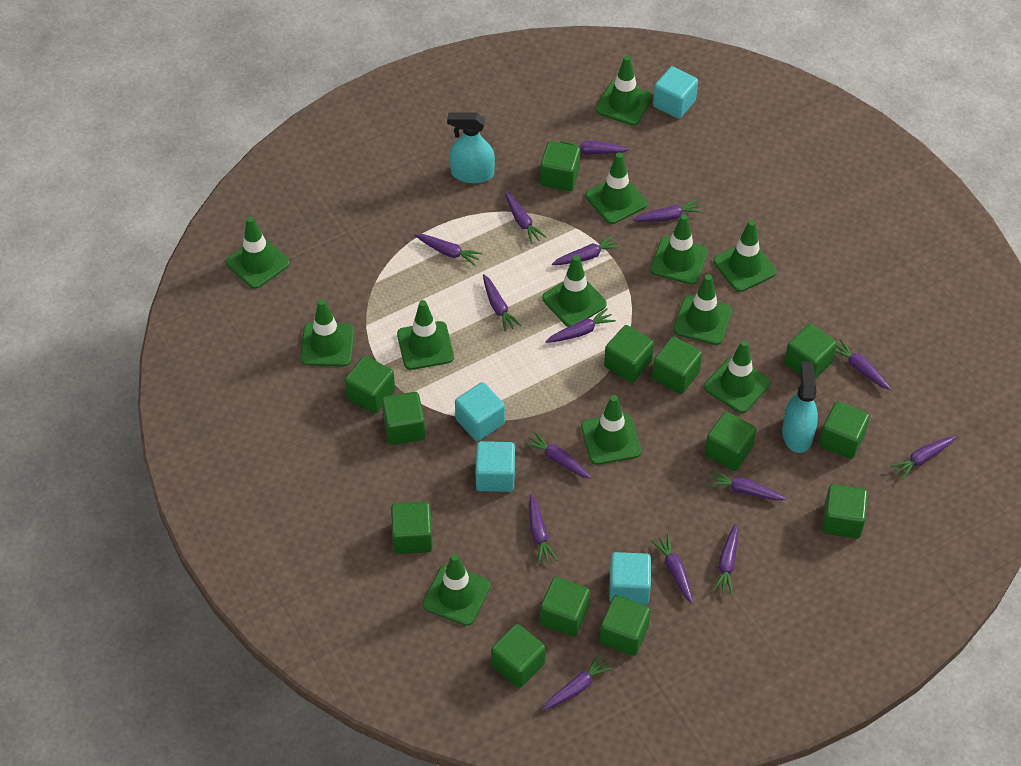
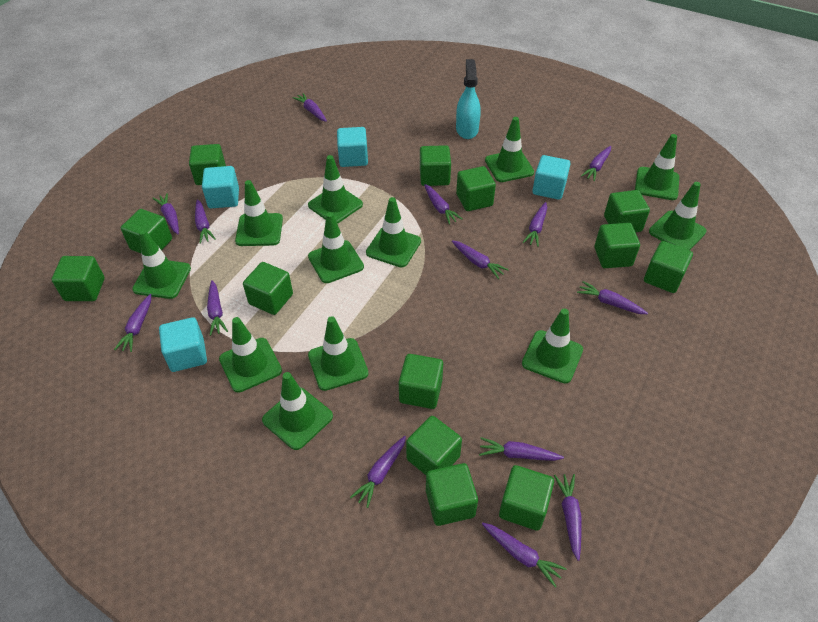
purple carrot: 15 -> 14
turquoise spray bottle: 2 -> 1

